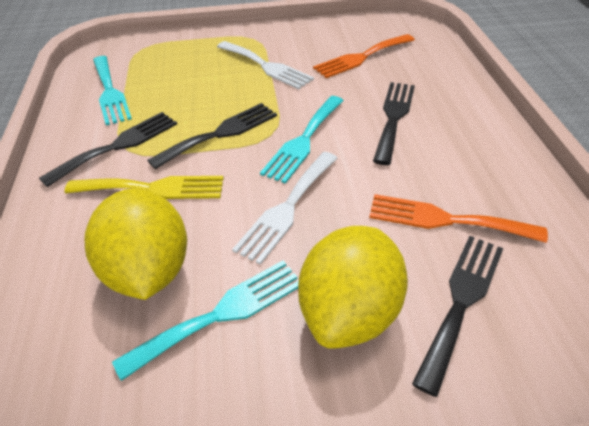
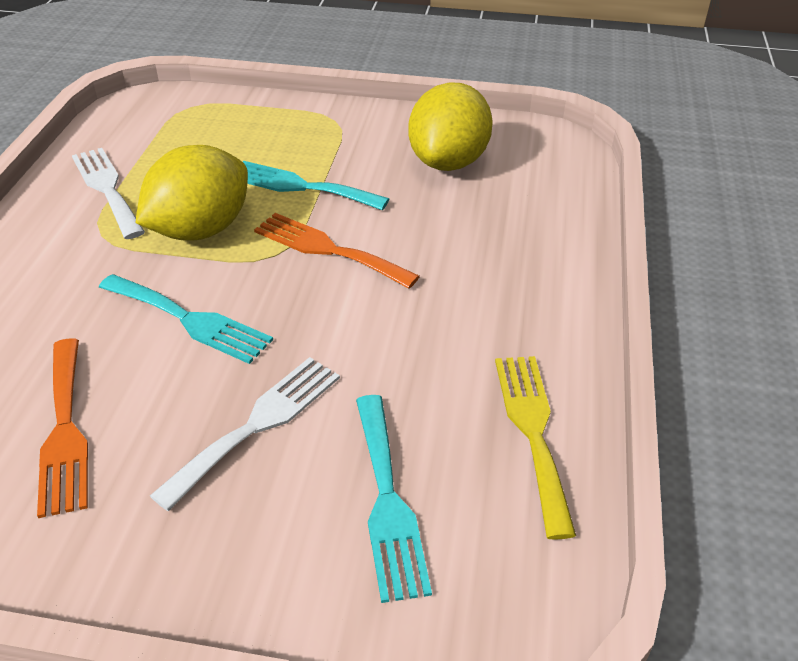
black fork: 4 -> 0

